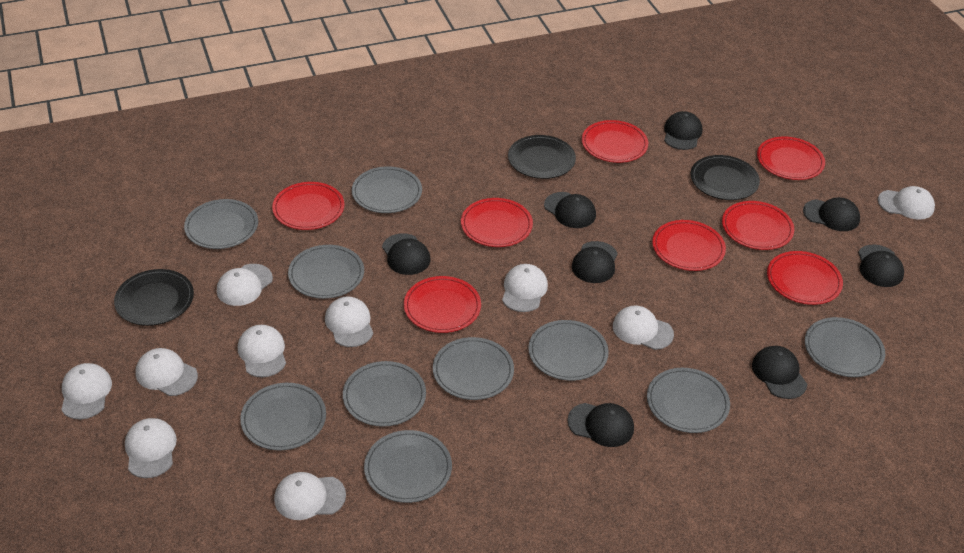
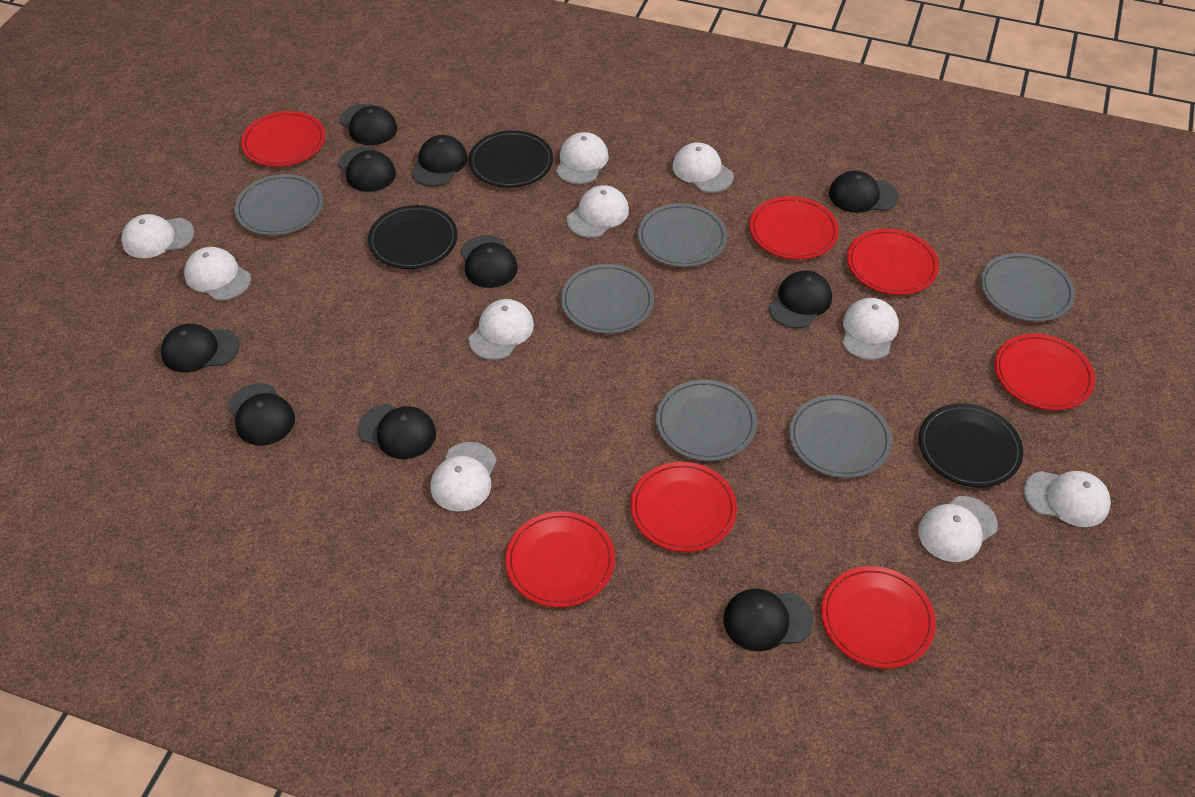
black cap: 8 -> 10
grey plate: 10 -> 6
red plate: 8 -> 7

